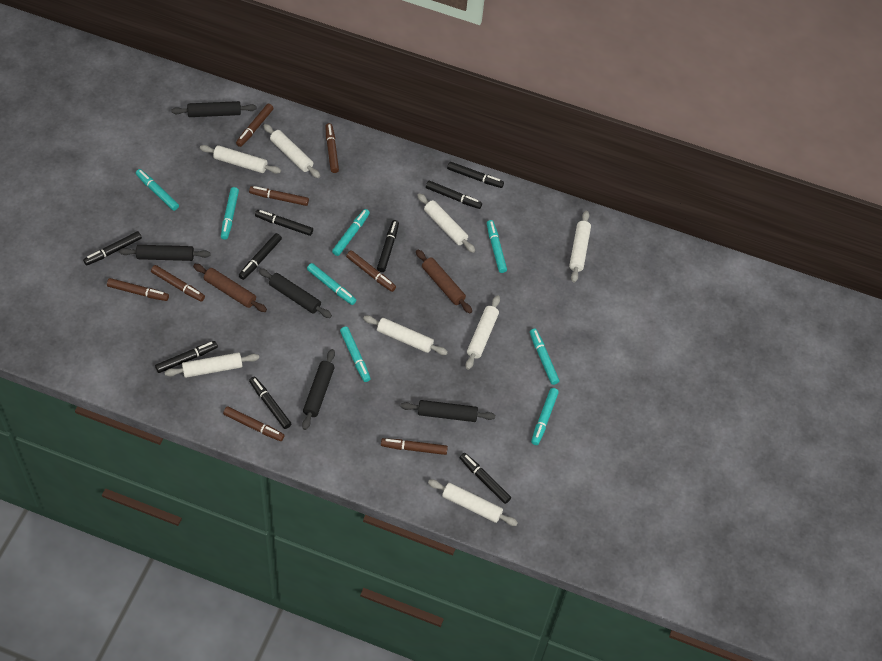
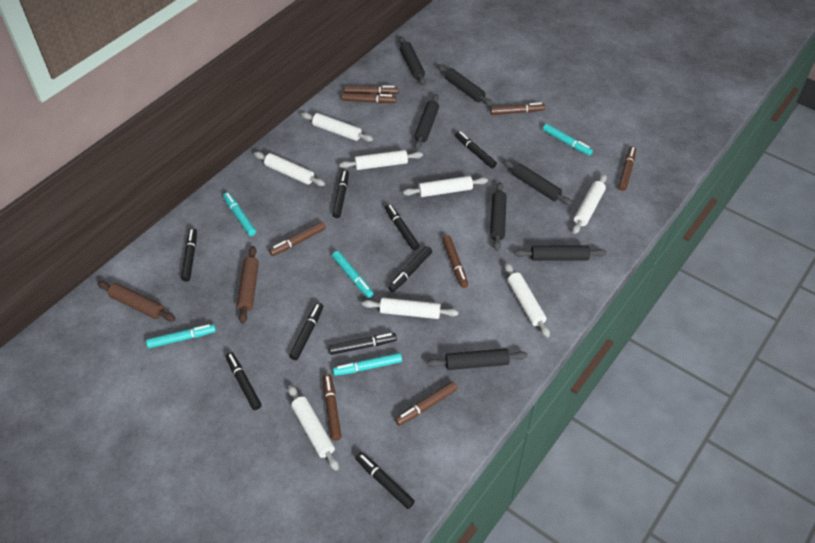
black rolling pin: 5 -> 7
turquoise marker: 8 -> 5

